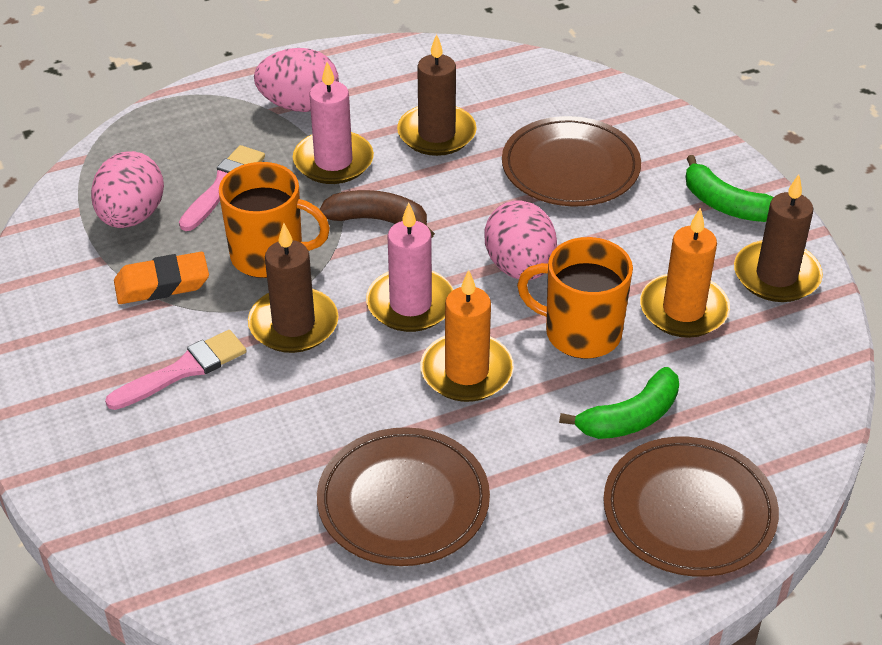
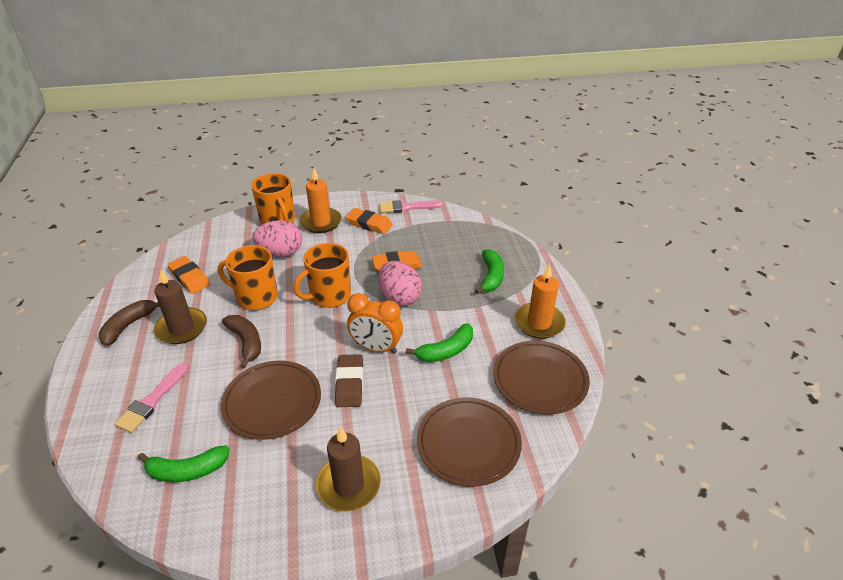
brown banana: 1 -> 2
brown candle: 3 -> 2
brown eraser: 0 -> 1
green banana: 2 -> 3
orange clock: 0 -> 1
orange eraser: 1 -> 3
orange mug: 2 -> 3
pink candle: 2 -> 0
pink egg: 3 -> 2

